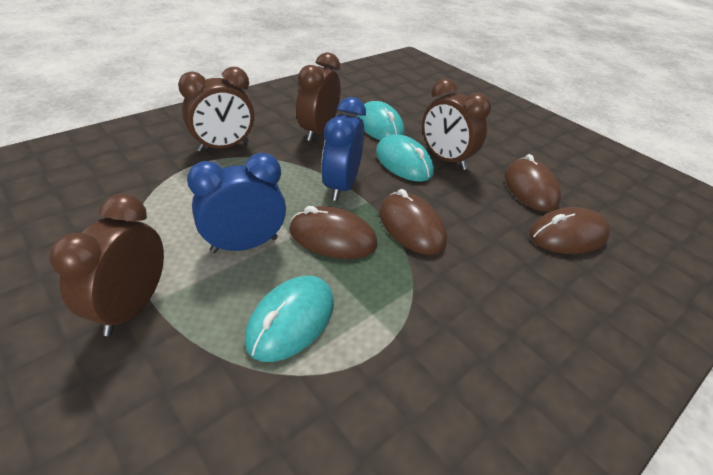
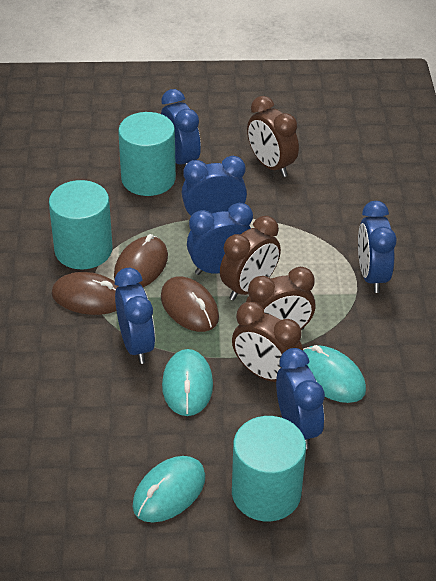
blue clock: 2 -> 6
brown mouse: 4 -> 3
turquoise cylinder: 0 -> 3

